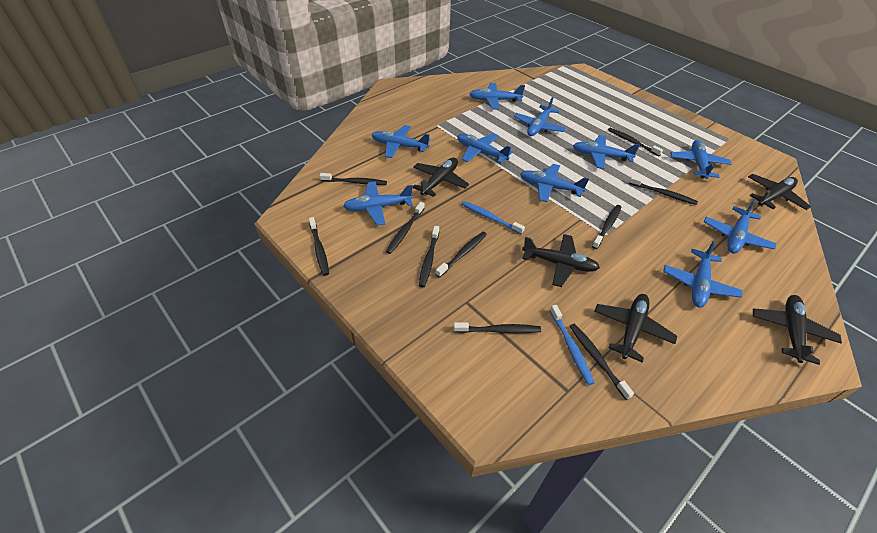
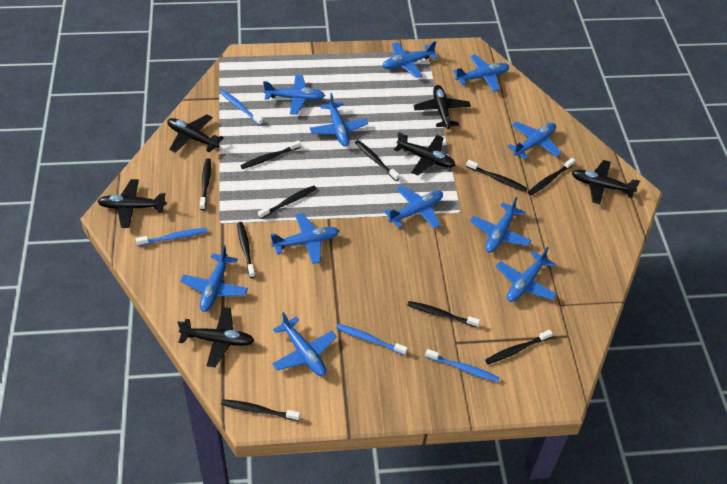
black plane: 5 -> 6
blue plane: 10 -> 11
blue toothbrush: 2 -> 4

